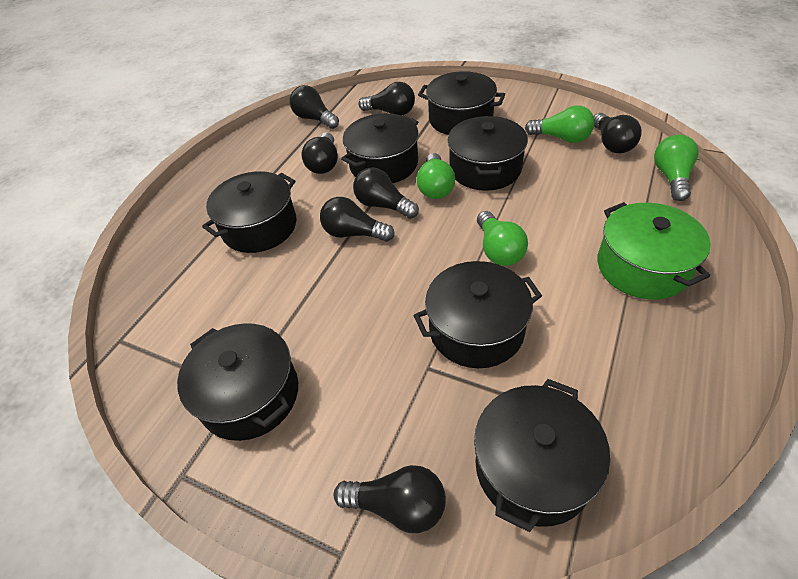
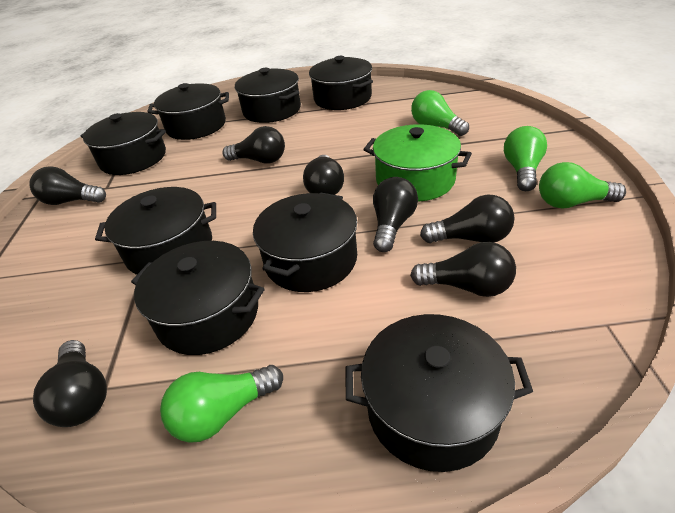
black pot: 7 -> 8

